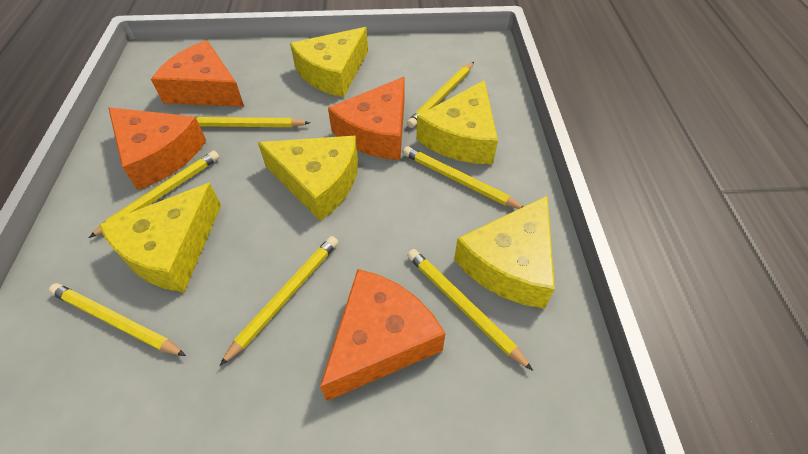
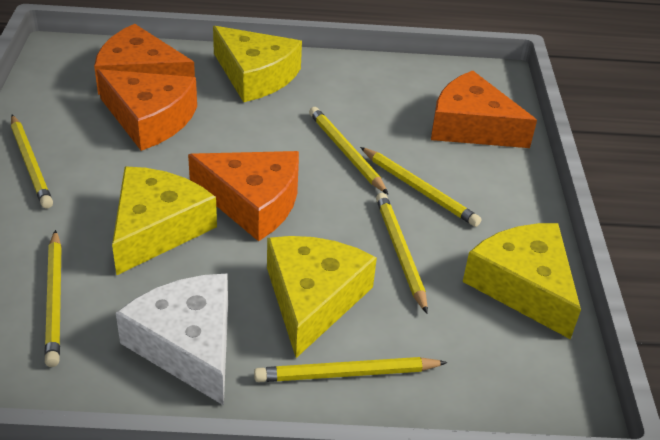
white cheese: 0 -> 1
yellow cheese: 5 -> 4
yellow pencil: 7 -> 6

